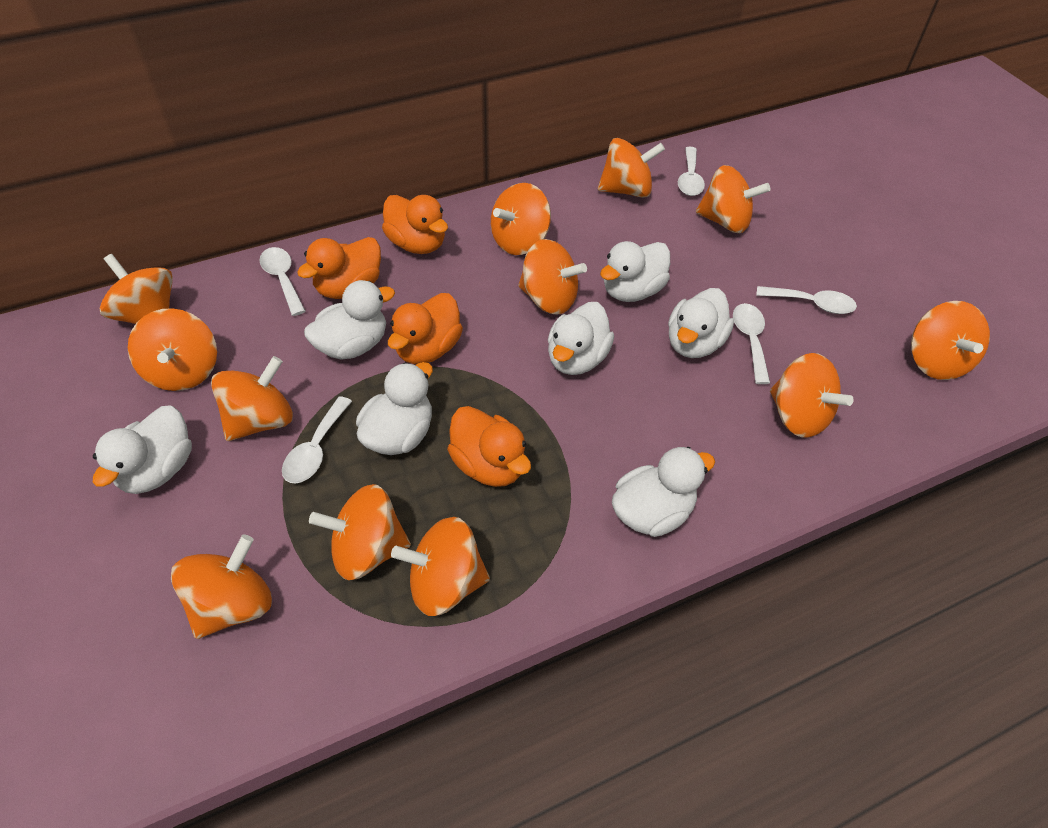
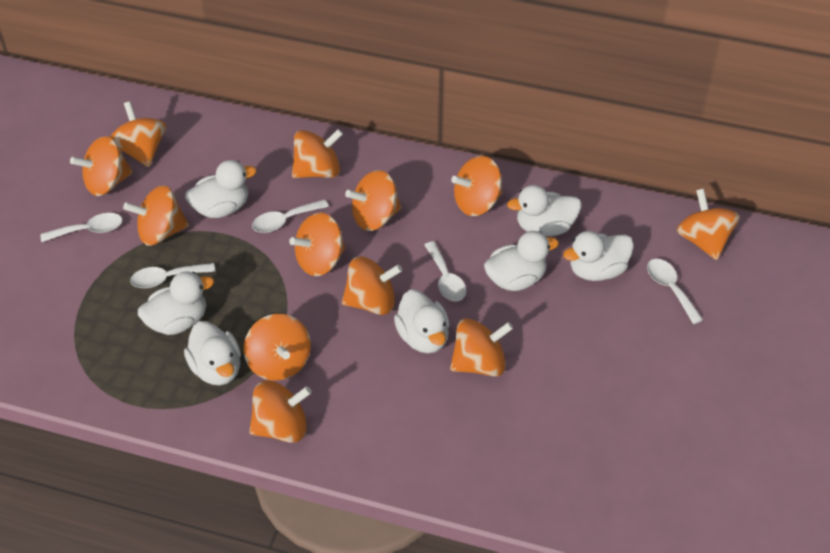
orange duck: 4 -> 0

